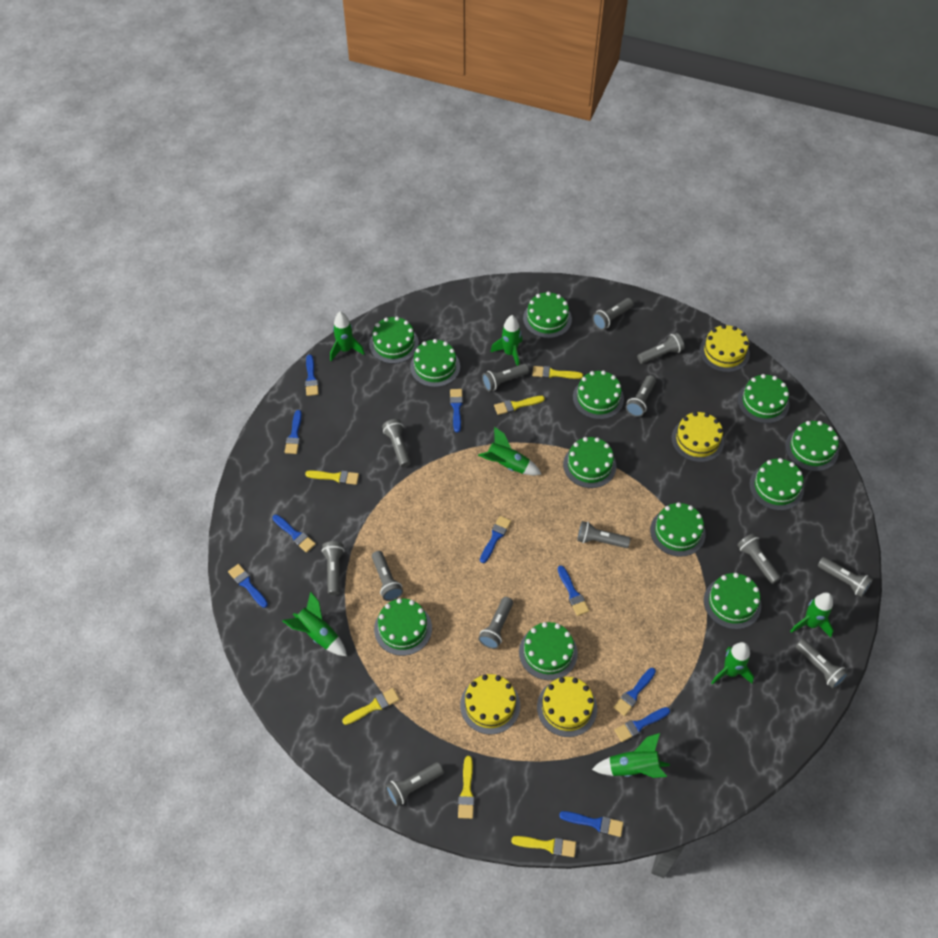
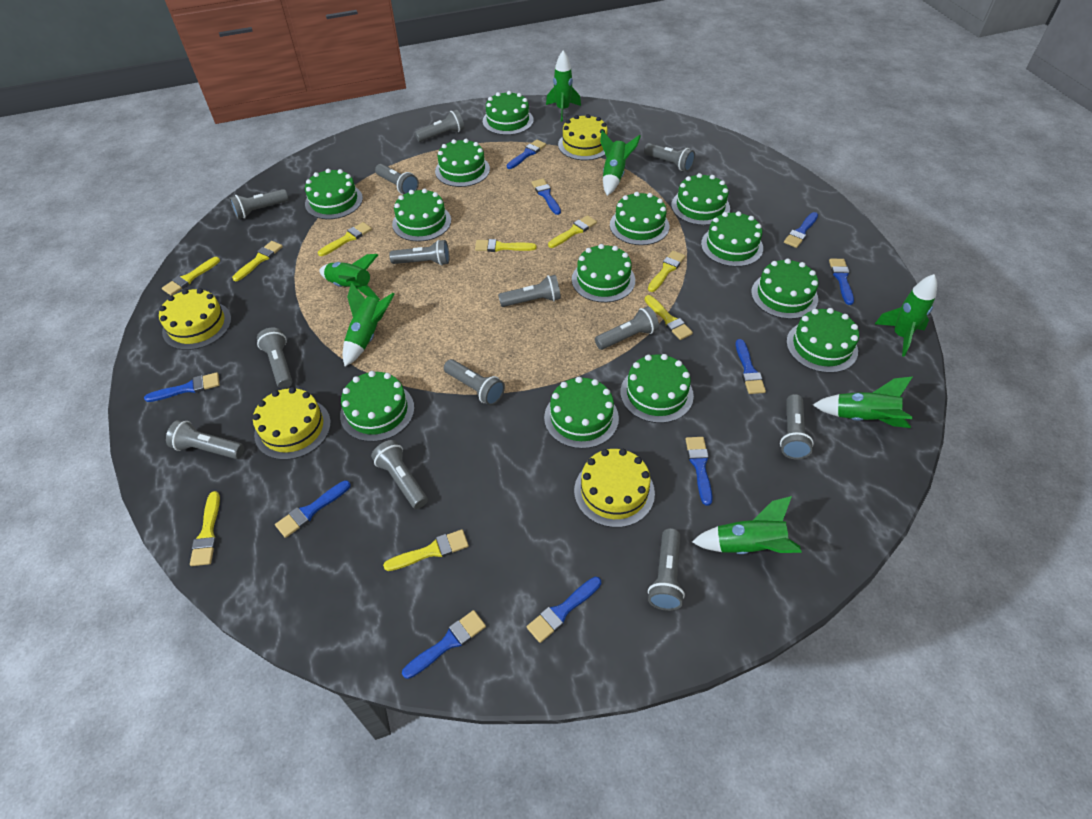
green cake: 12 -> 13
yellow brush: 6 -> 9

